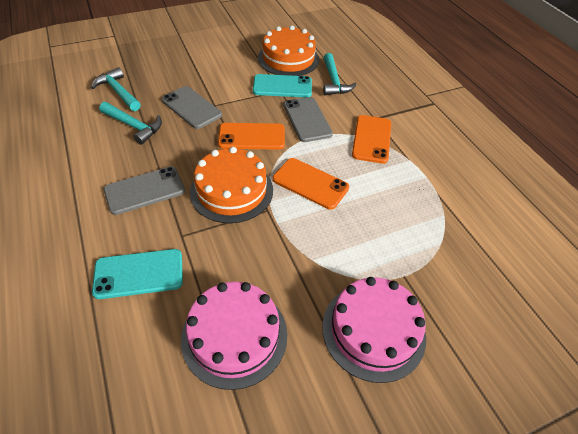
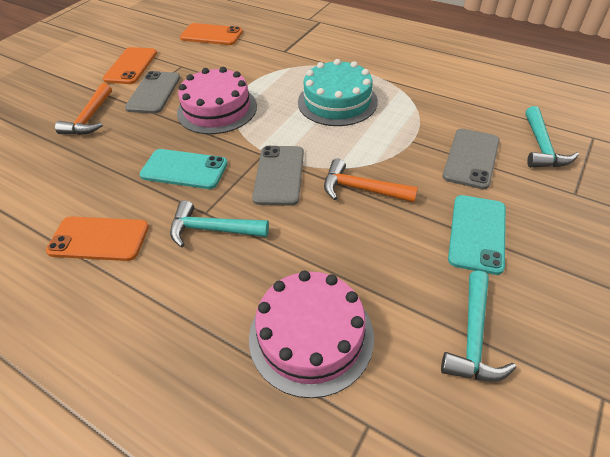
orange cake: 2 -> 0
orange hammer: 0 -> 2
turquoise cake: 0 -> 1

